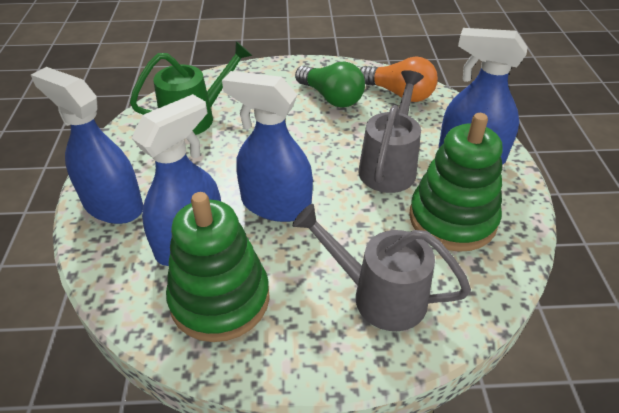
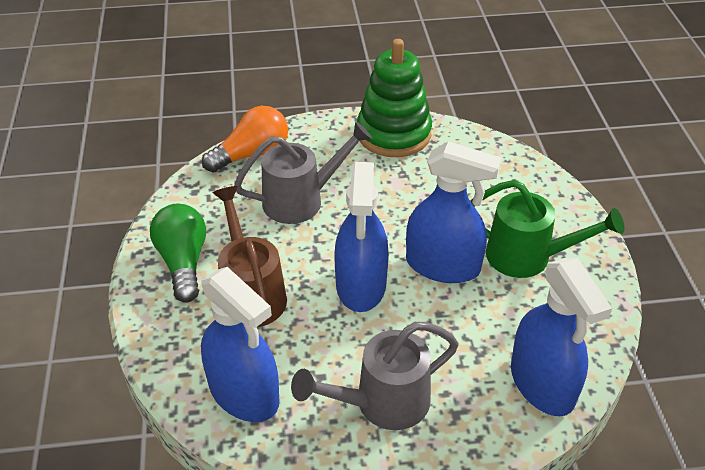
brown watering can: 0 -> 1
green stacking toy: 2 -> 1

